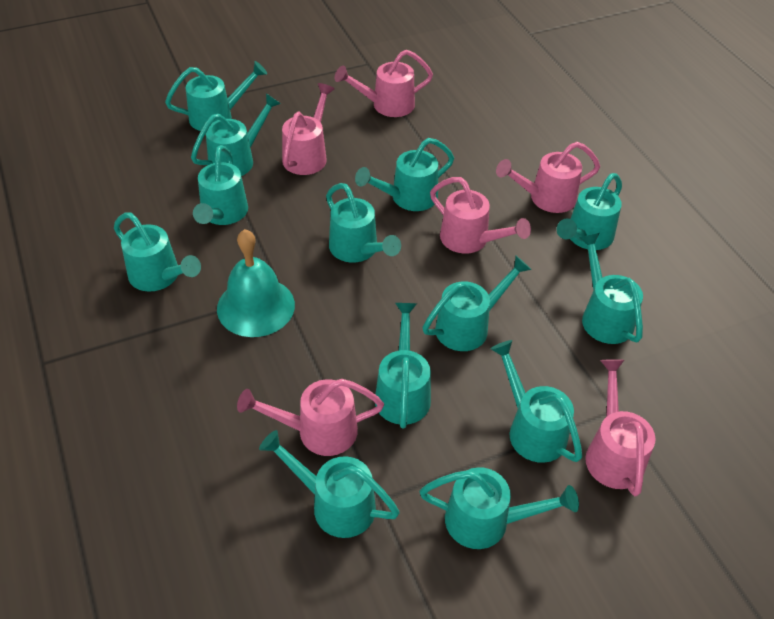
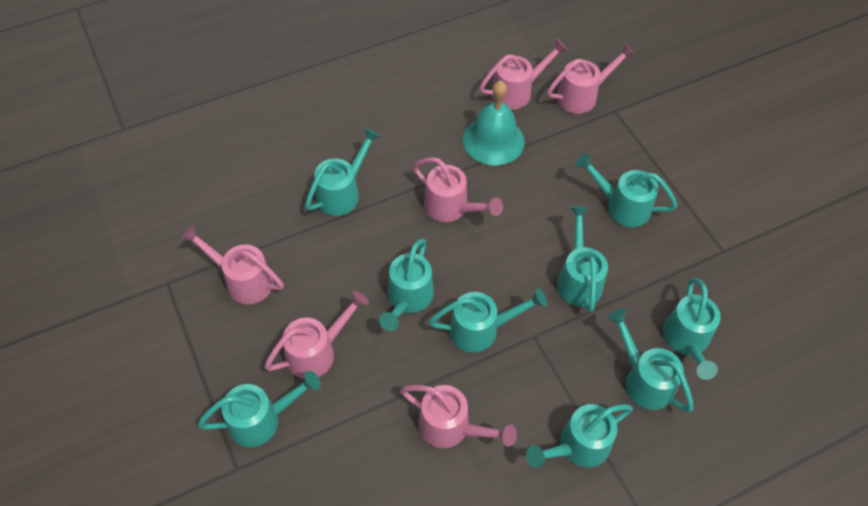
turquoise watering can: 13 -> 9

